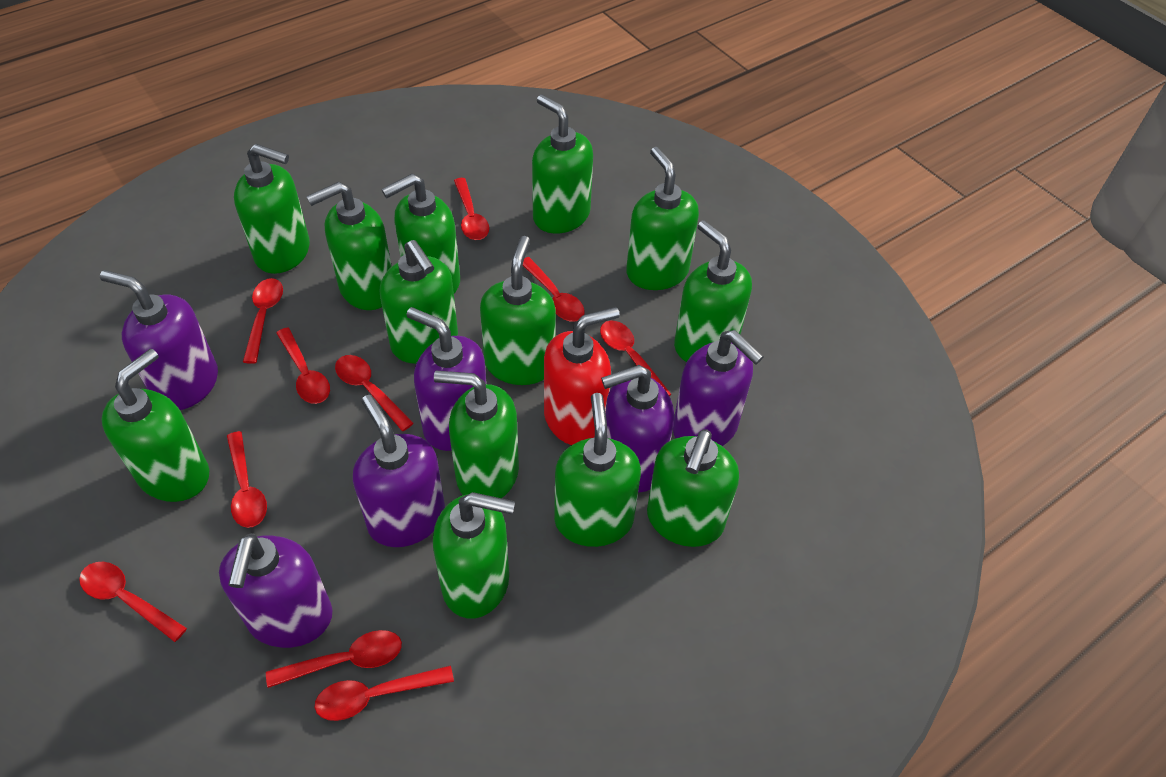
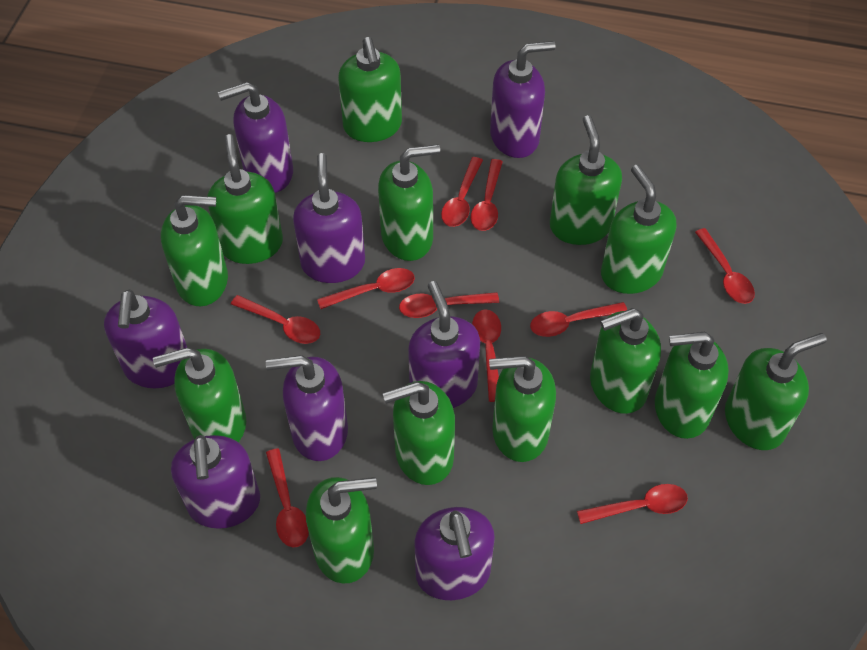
purple soap dispenser: 6 -> 8
red soap dispenser: 1 -> 0

